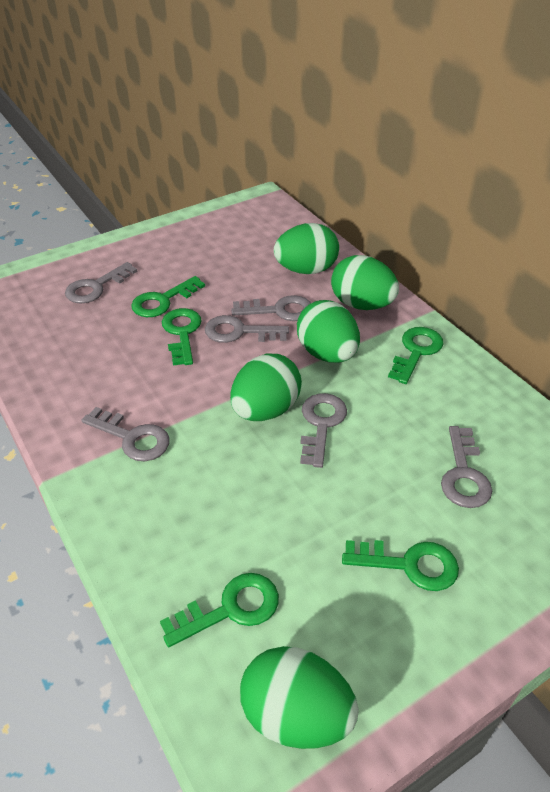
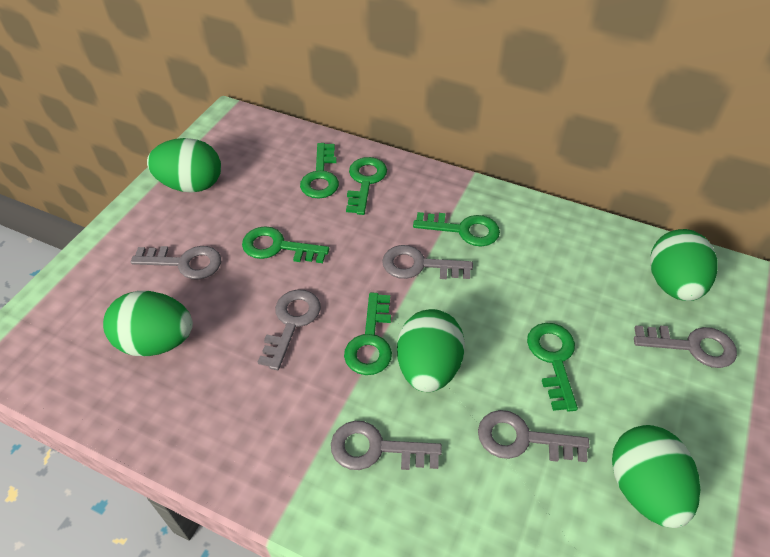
green key: 5 -> 6

